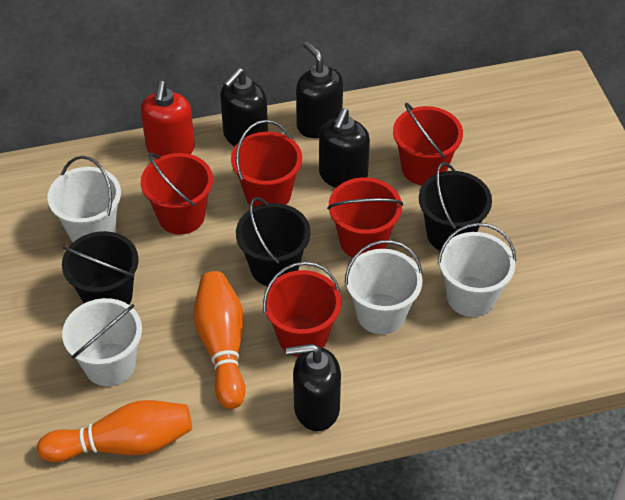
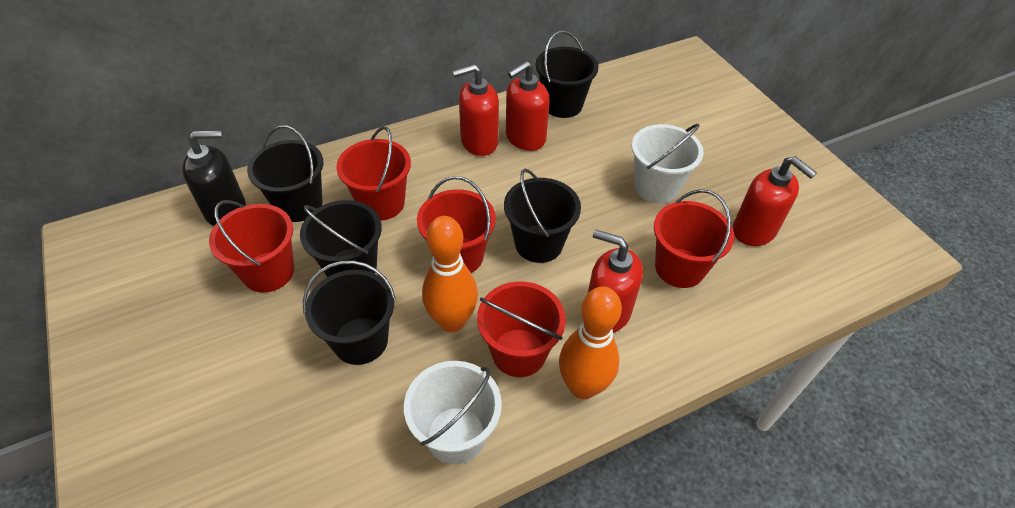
black bucket: 3 -> 5
black soap dispenser: 4 -> 1
red soap dispenser: 1 -> 4
white bucket: 4 -> 2

